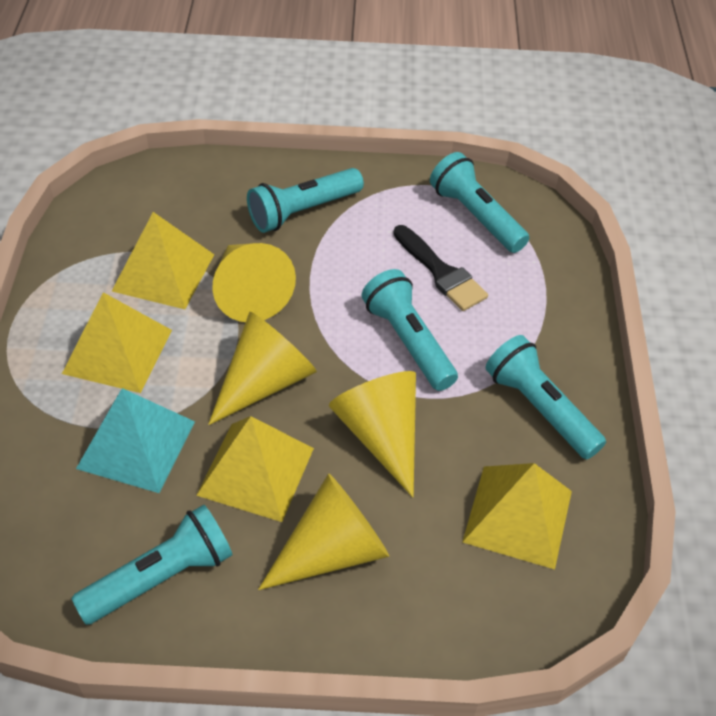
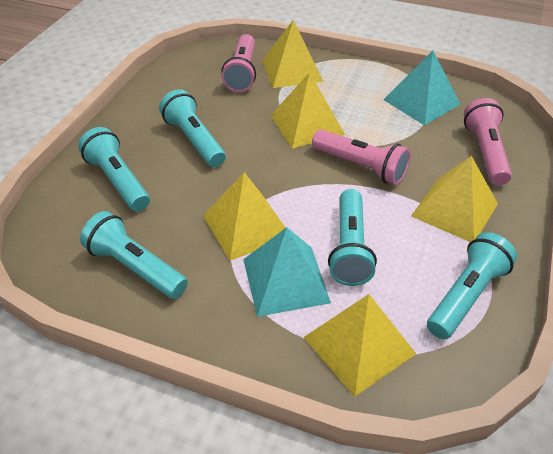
black brush: 1 -> 0
pink flashlight: 0 -> 3
turquoise pyramid: 1 -> 2
yellow cone: 4 -> 0
yellow pyramid: 4 -> 5

